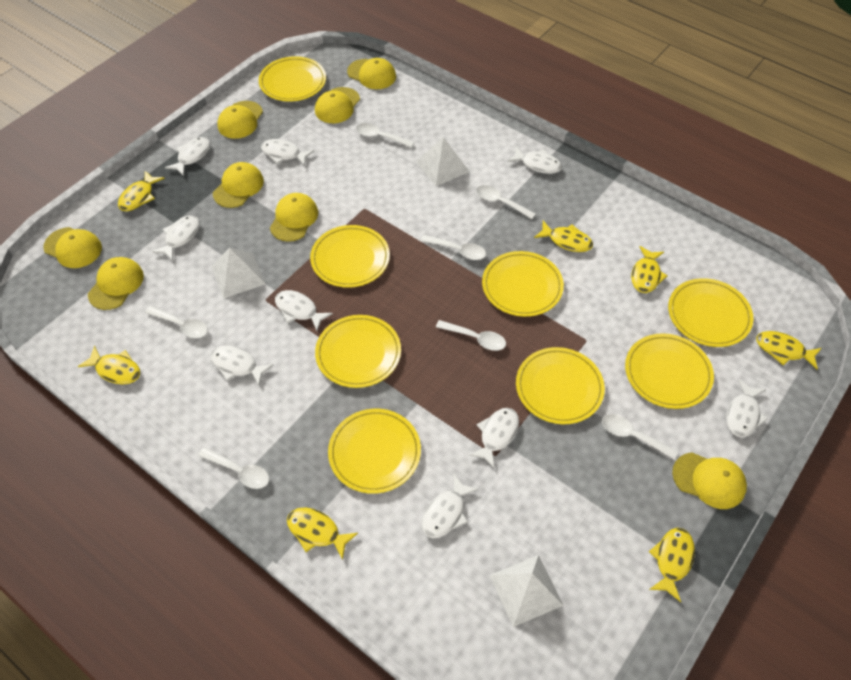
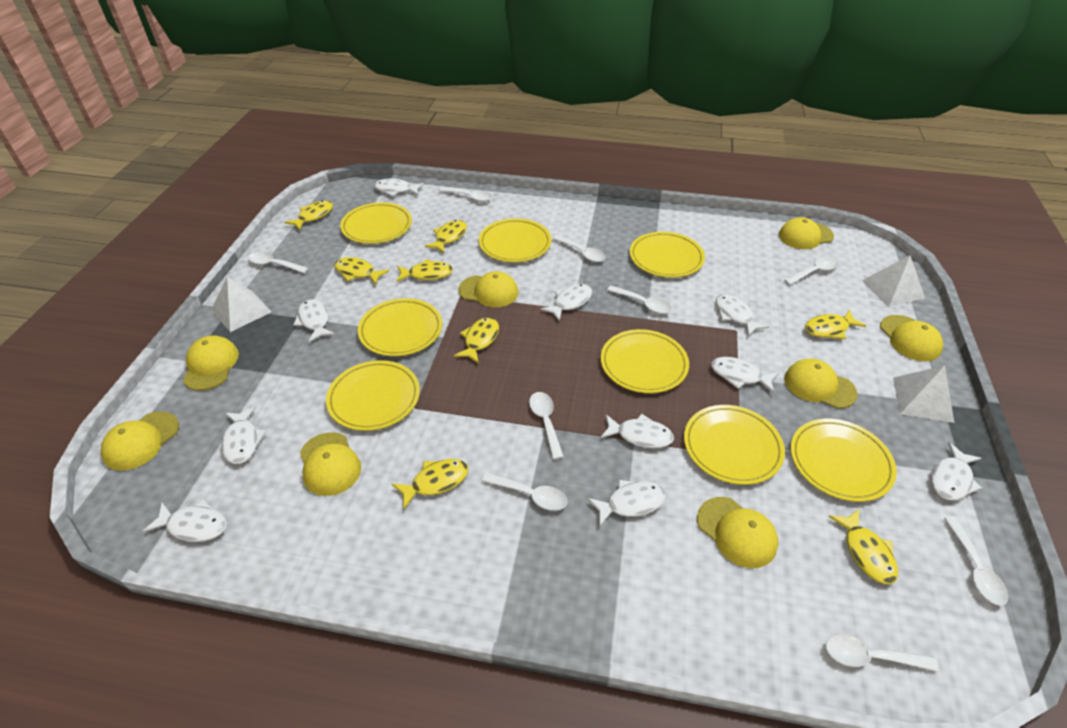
white fish: 9 -> 10
white spoon: 7 -> 9
yellow fish: 7 -> 8

